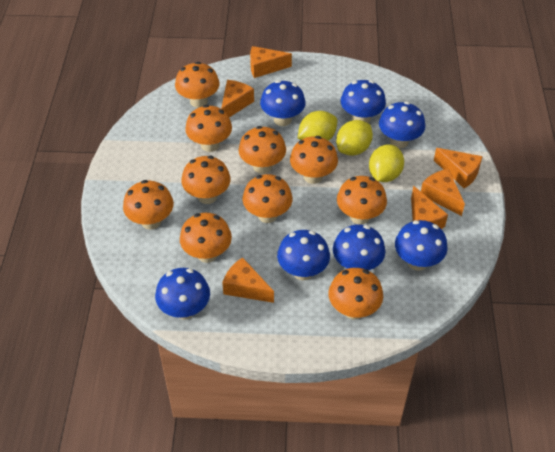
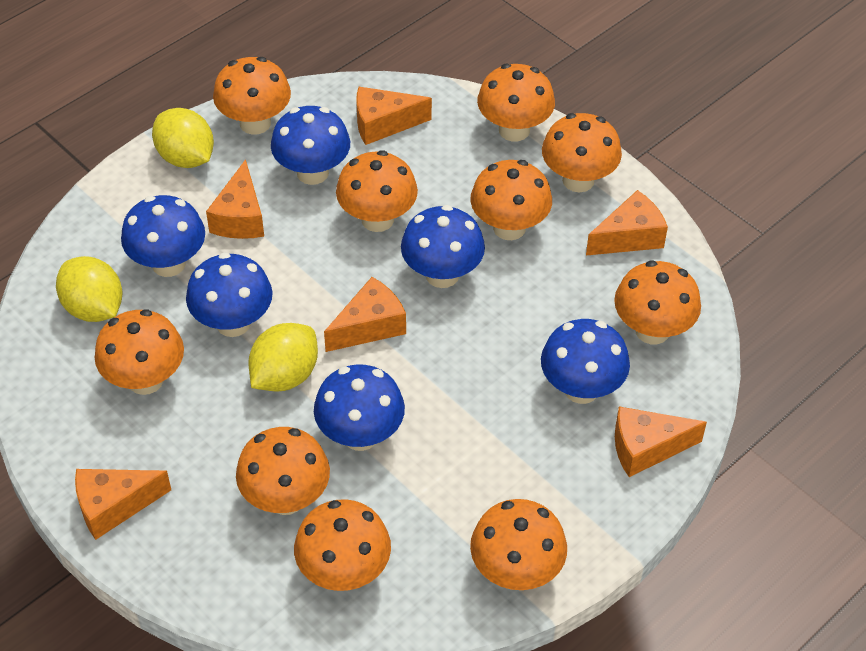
blue mushroom: 7 -> 6

